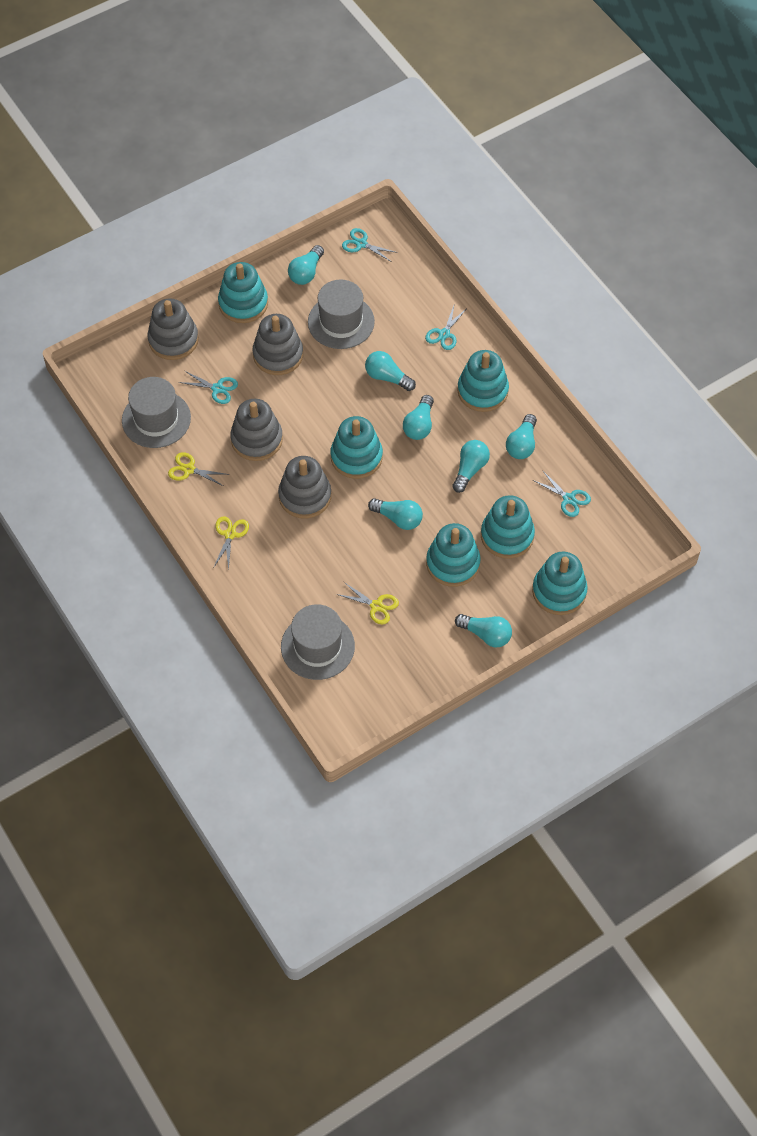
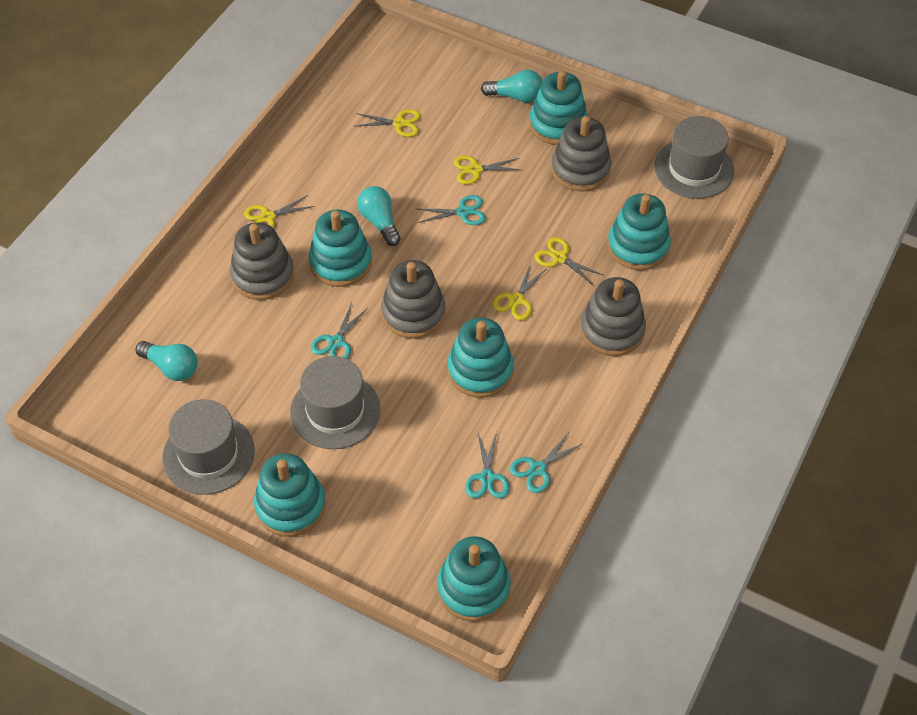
turquoise light bulb: 7 -> 3
yellow scissors: 3 -> 5

